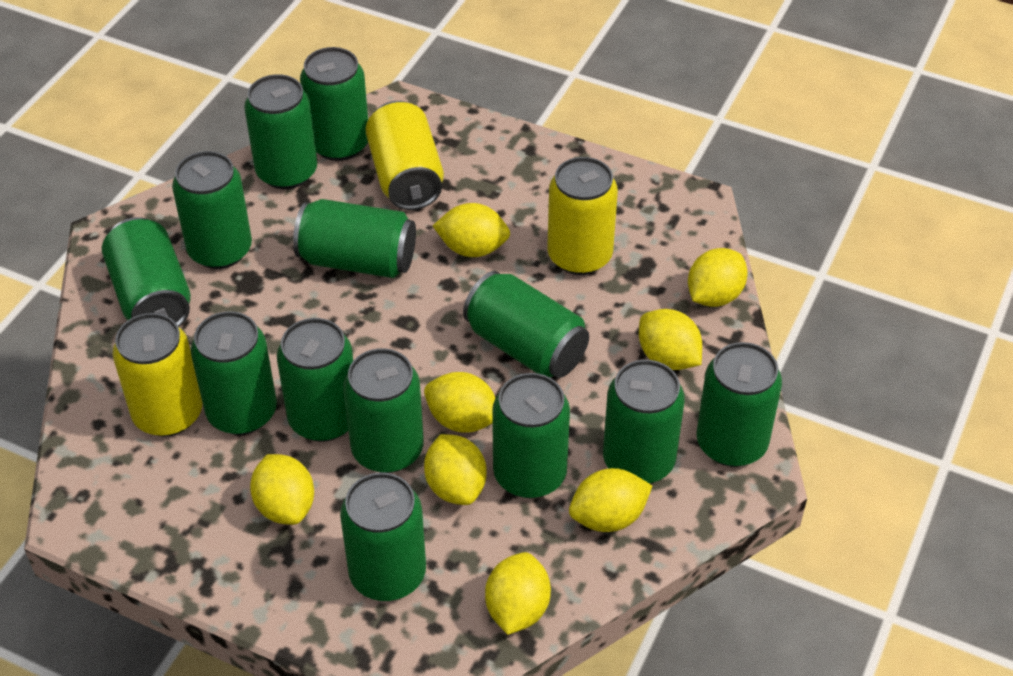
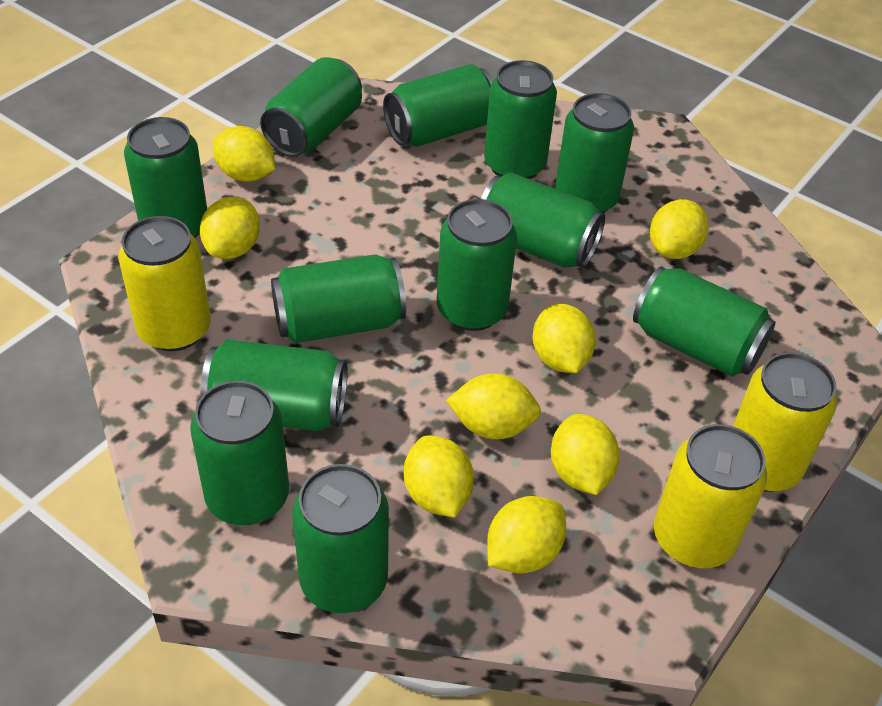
green can: 13 -> 12

